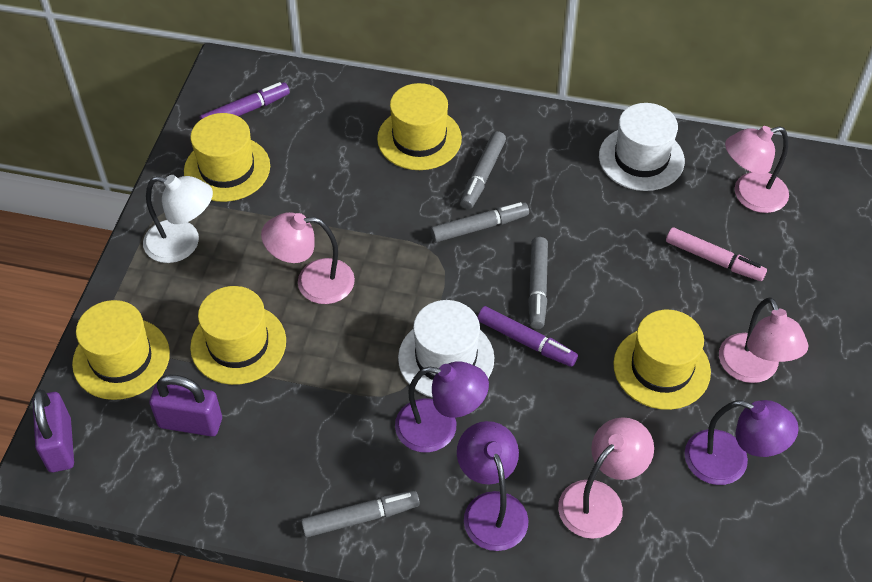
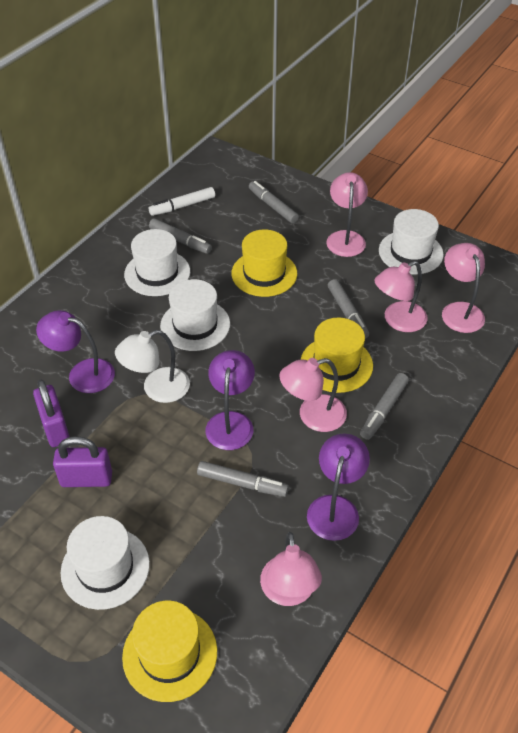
grey marker: 4 -> 5
pink lamp: 4 -> 5
pink marker: 1 -> 0
purple marker: 2 -> 0
white hat: 2 -> 4
white marker: 0 -> 1
yellow hat: 5 -> 3

